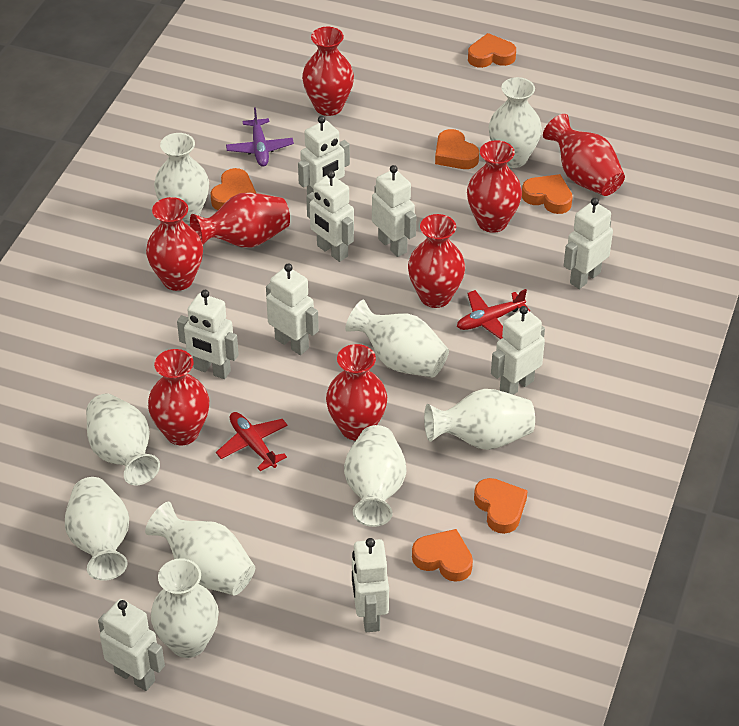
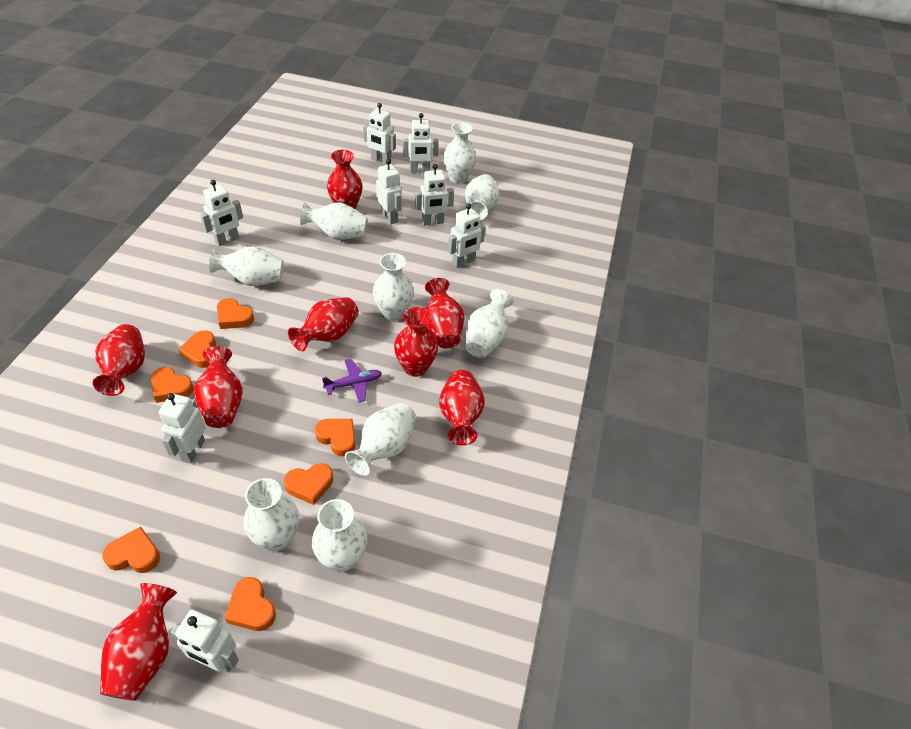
orange heart: 6 -> 7
red plane: 2 -> 0
white robot: 9 -> 8

